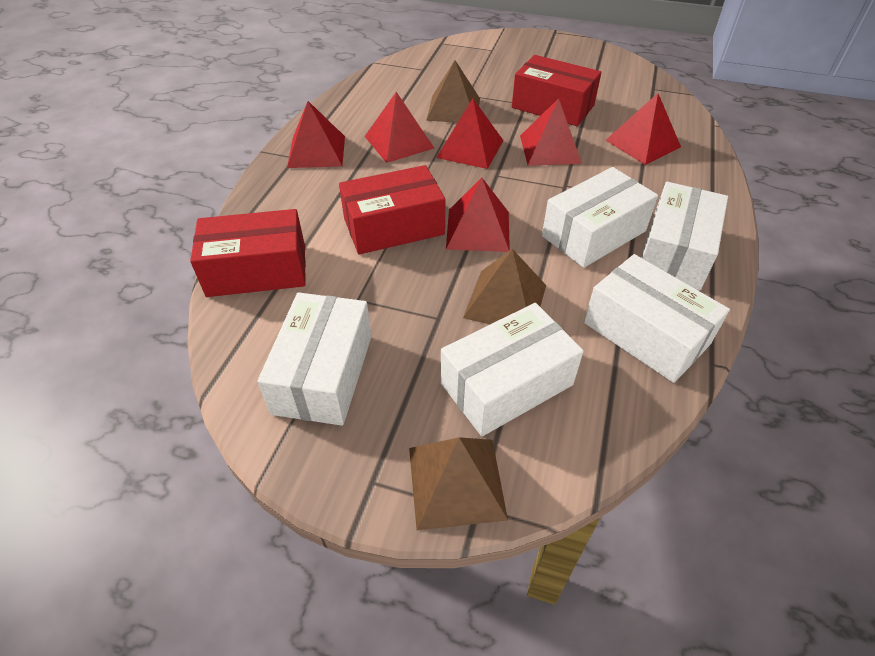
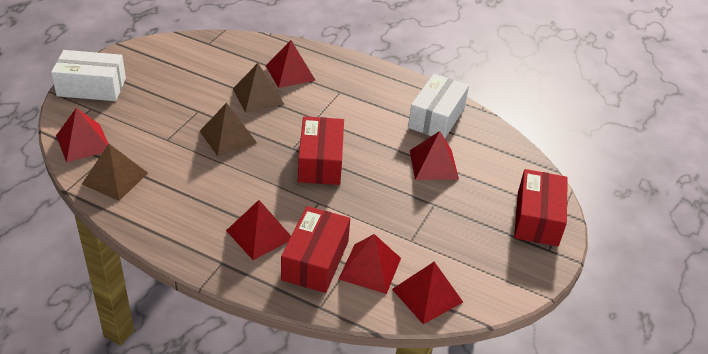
white box: 5 -> 2

